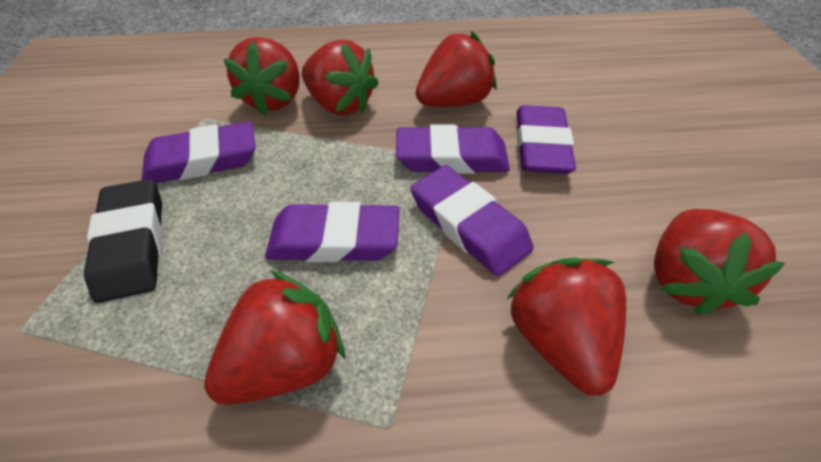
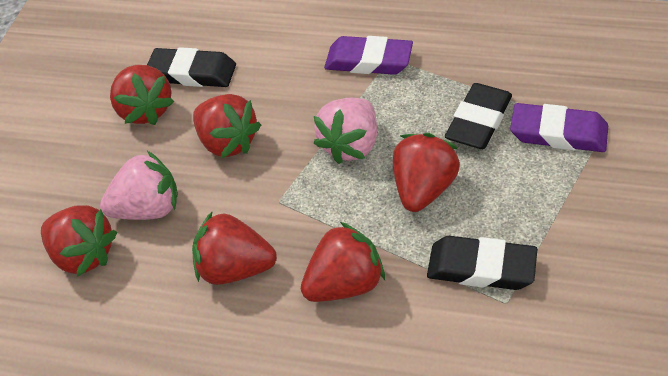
black eraser: 1 -> 3
pink strawberry: 0 -> 2
purple eraser: 5 -> 2

